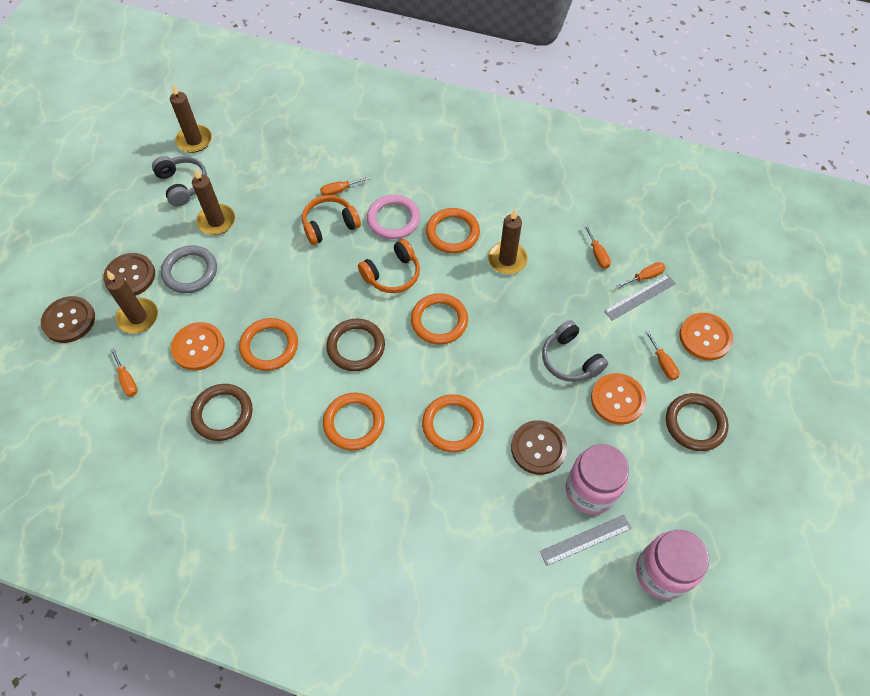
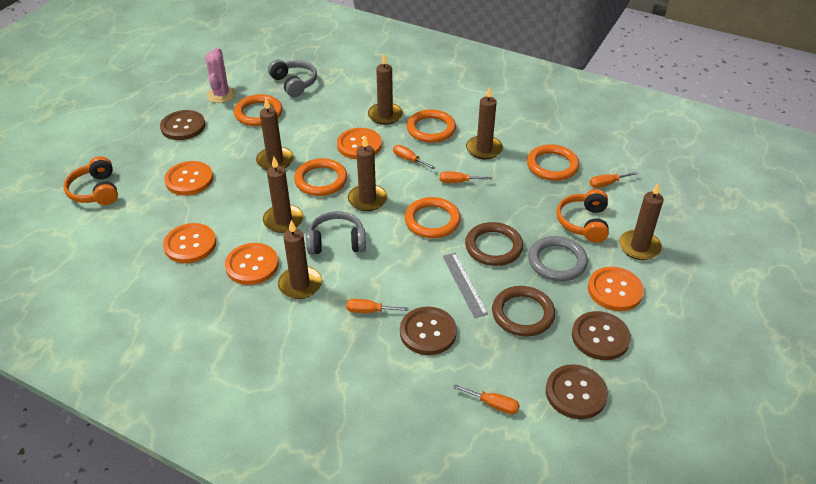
brown button: 3 -> 4
brown candle: 4 -> 7
brown ring: 3 -> 2
grey ruler: 2 -> 1
orange button: 3 -> 5
pink cactus: 0 -> 1
pink jar: 2 -> 0
pink ring: 1 -> 0

